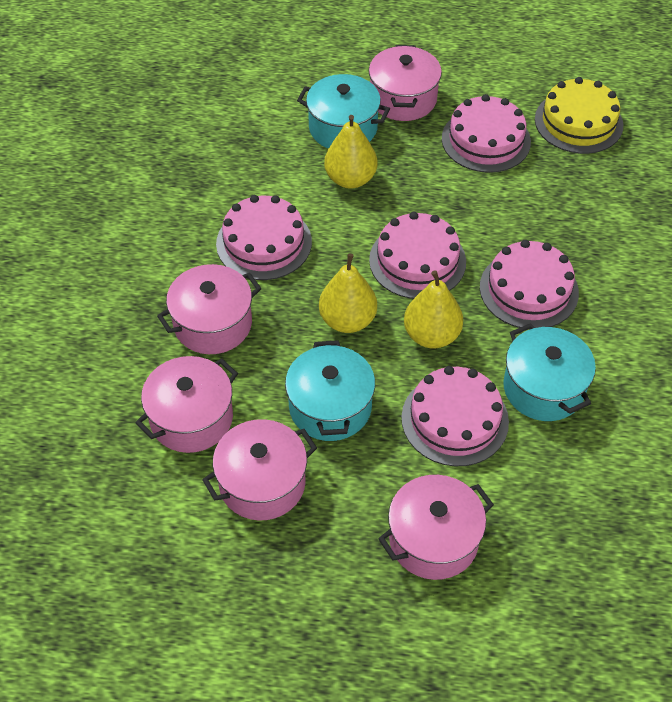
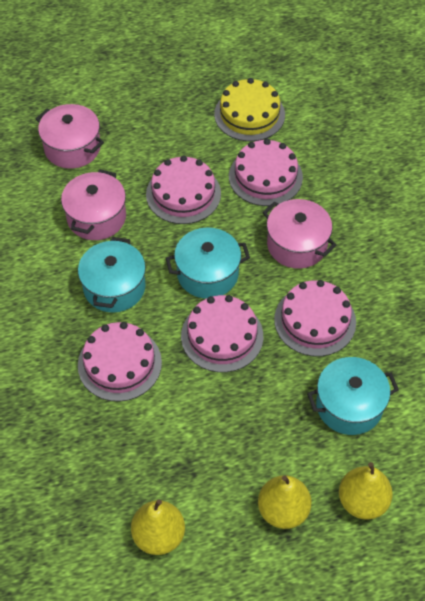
pink pot: 5 -> 3

